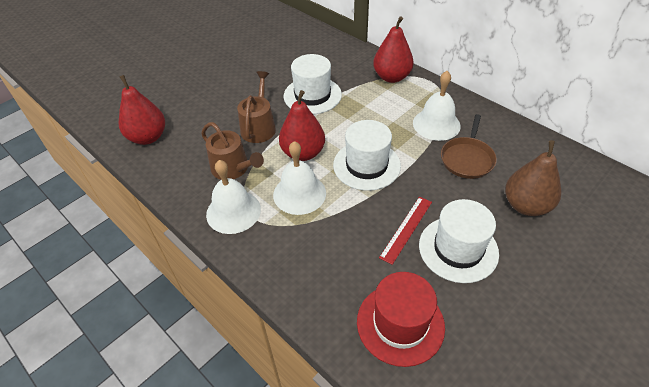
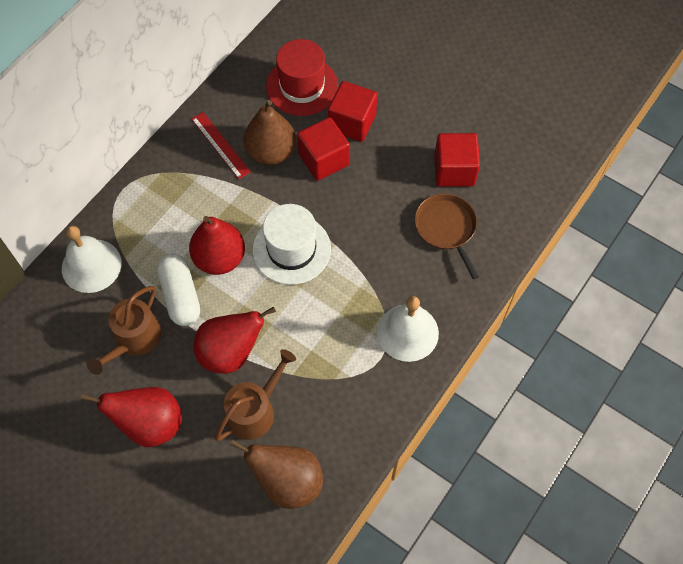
brown pear: 1 -> 2
red cube: 0 -> 3
white bell: 3 -> 2
white capsule: 0 -> 1
white hat: 3 -> 1

